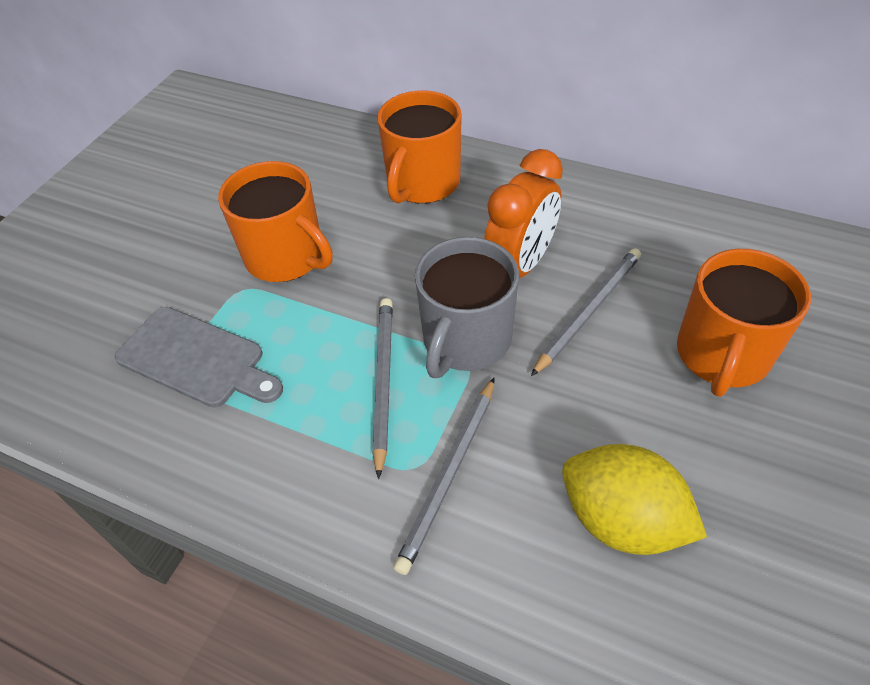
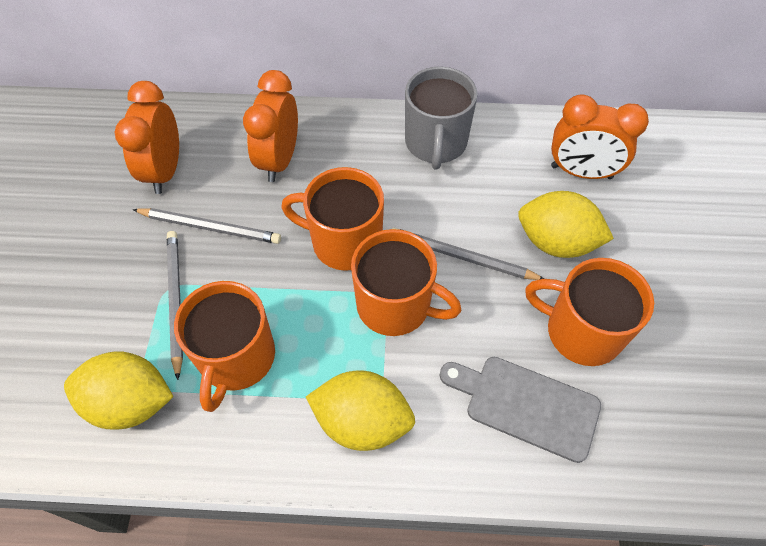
orange clock: 1 -> 3
orange mug: 3 -> 4
yellow lemon: 1 -> 3

